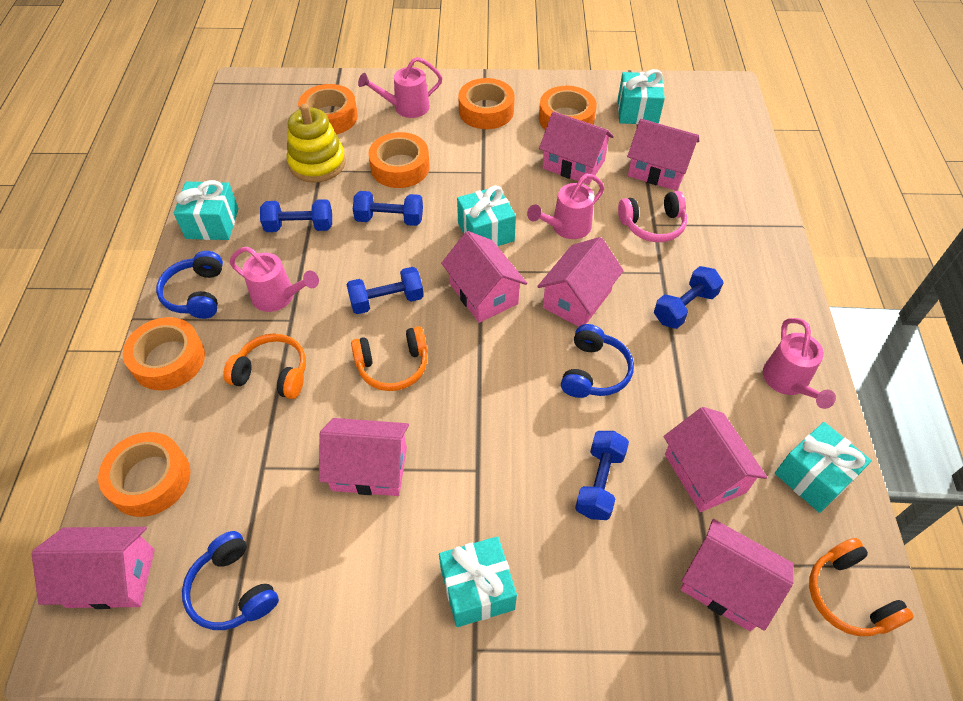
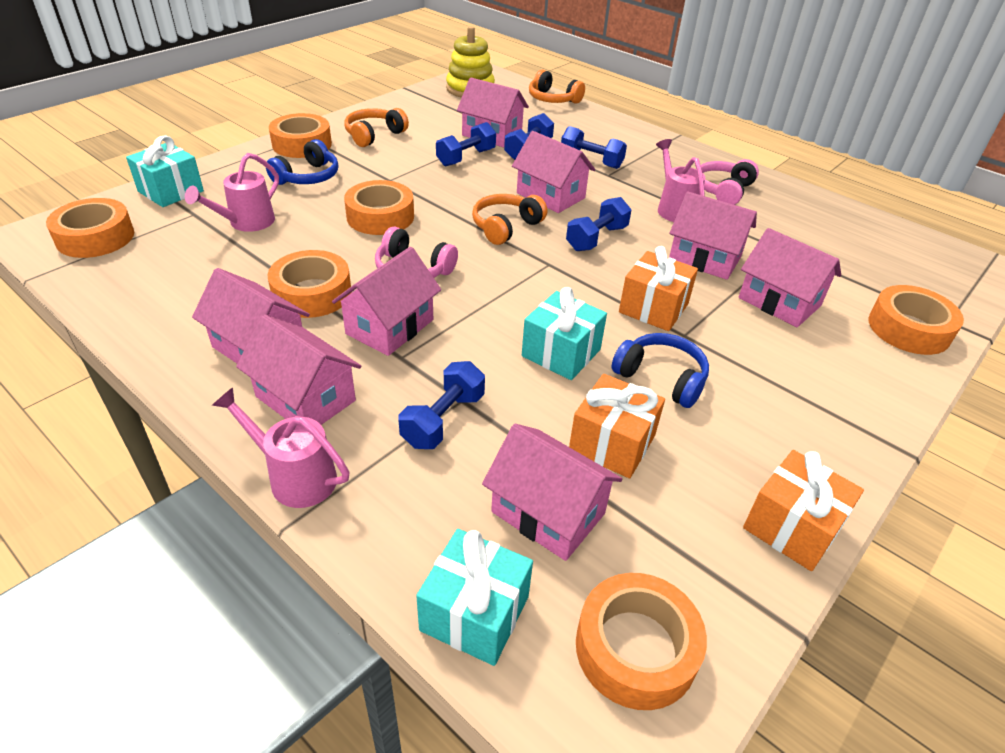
blue headphones: 3 -> 2
orange gift: 0 -> 3
pink headphones: 1 -> 2
pink watering can: 4 -> 3
turquoise gift: 5 -> 3

